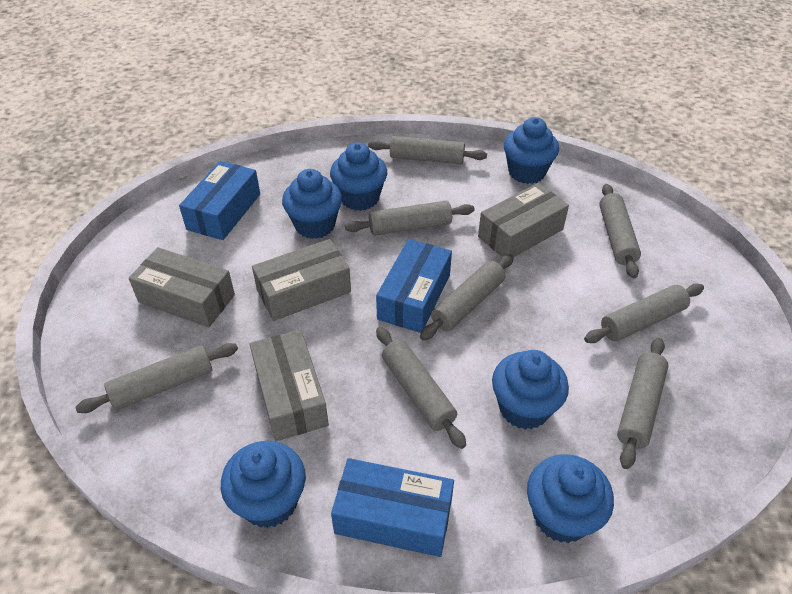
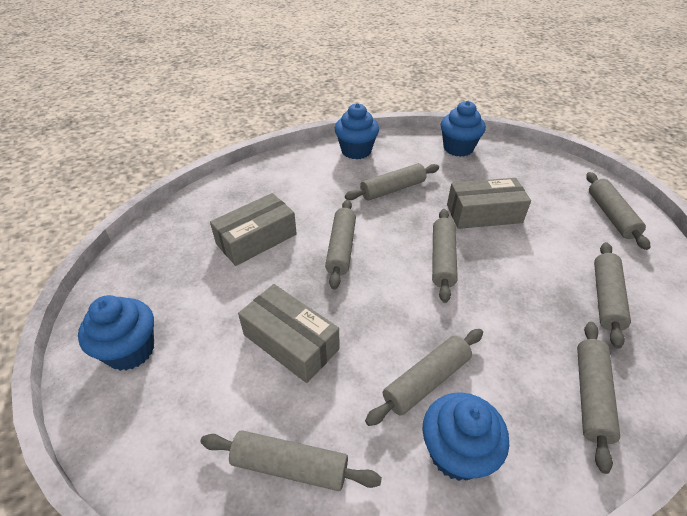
blue box: 3 -> 0
blue cupcake: 6 -> 4
grey box: 4 -> 3

